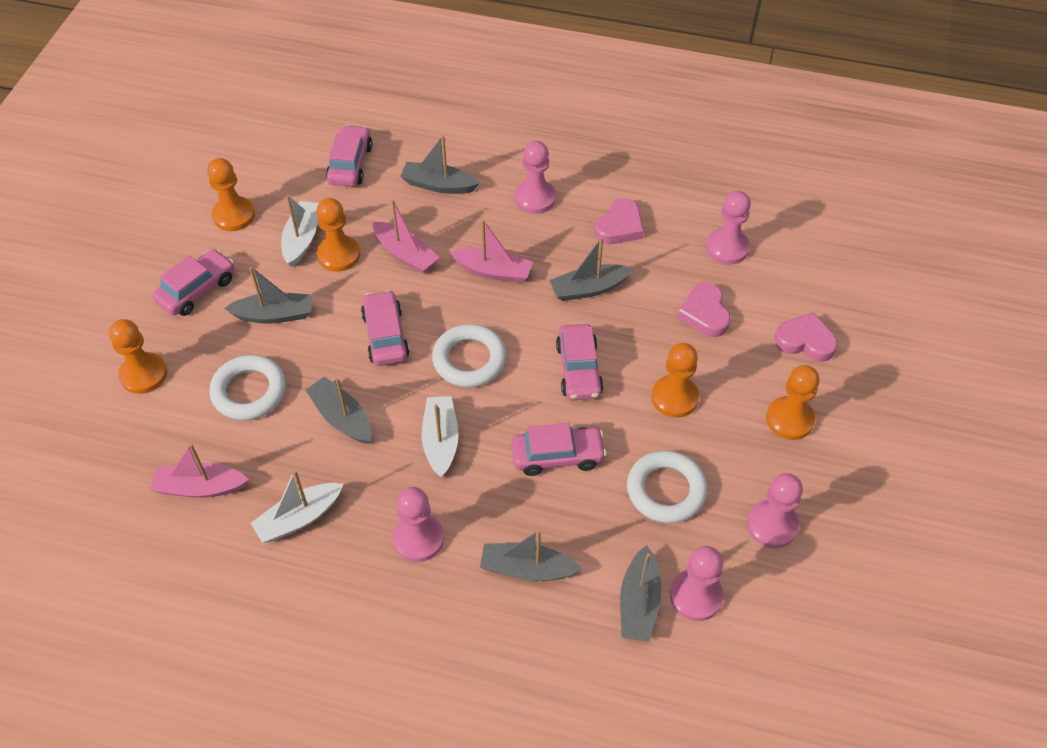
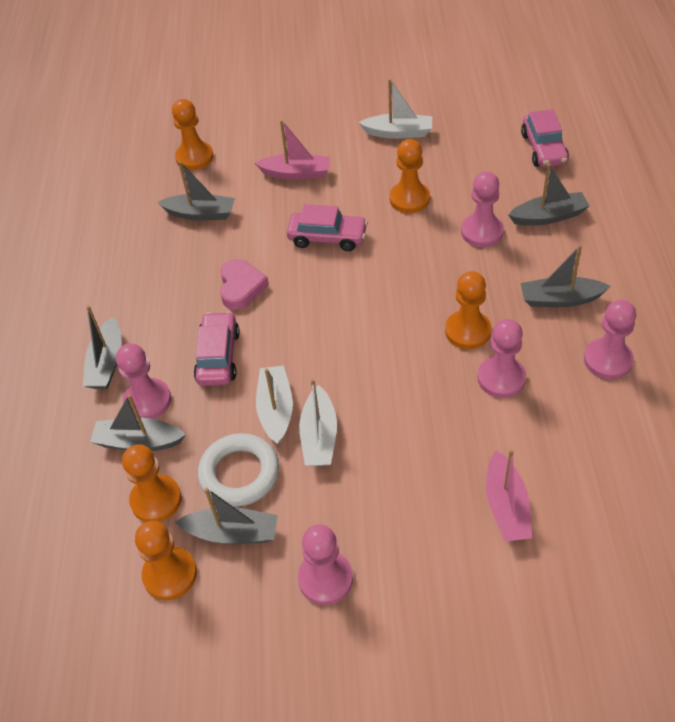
pink boat: 3 -> 2
pink car: 5 -> 3
pink heart: 3 -> 1
white ring: 3 -> 1

